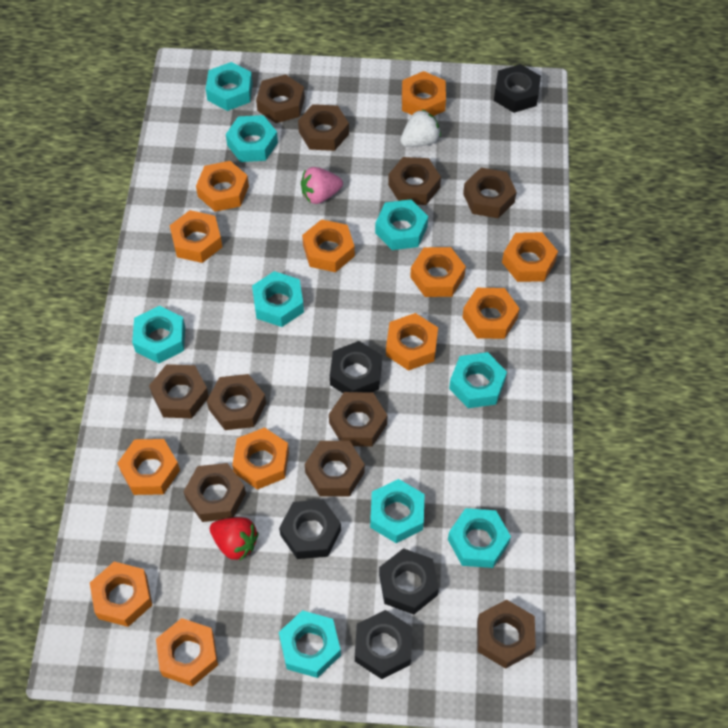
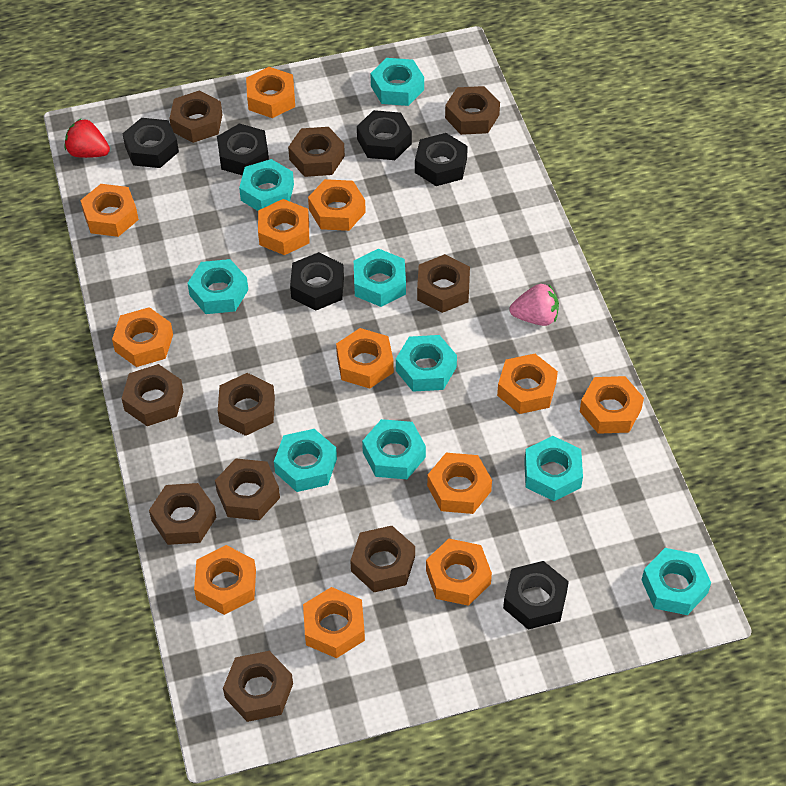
black nut: 5 -> 6
white strawberry: 1 -> 0

